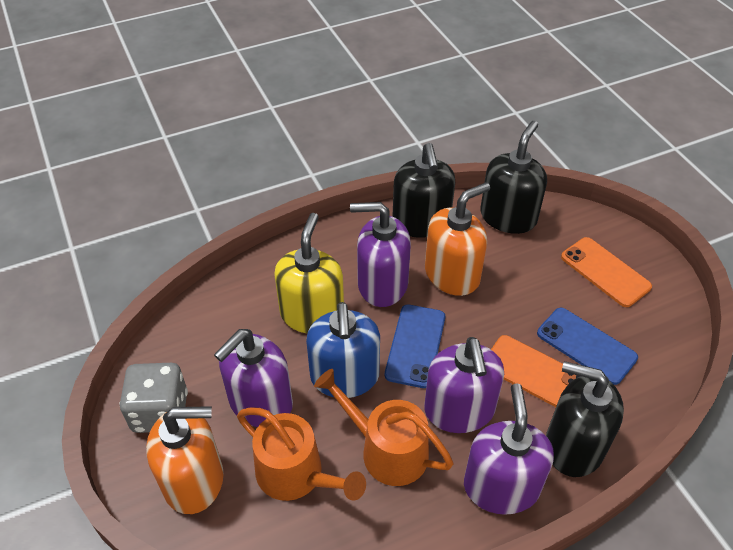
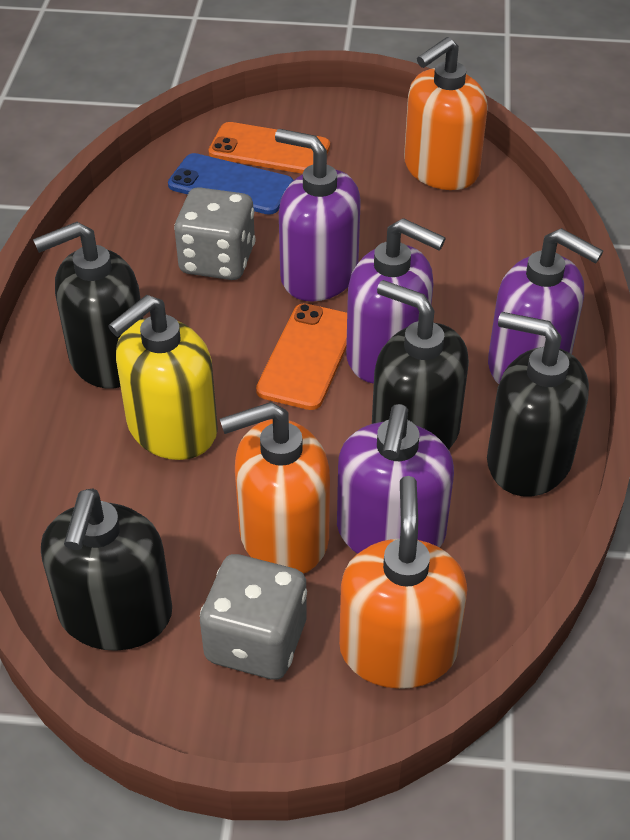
black soap dispenser: 3 -> 4
blue phone: 2 -> 1
blue soap dispenser: 1 -> 0
grey dice: 1 -> 2
orange soap dispenser: 2 -> 3
orange watering can: 2 -> 0

